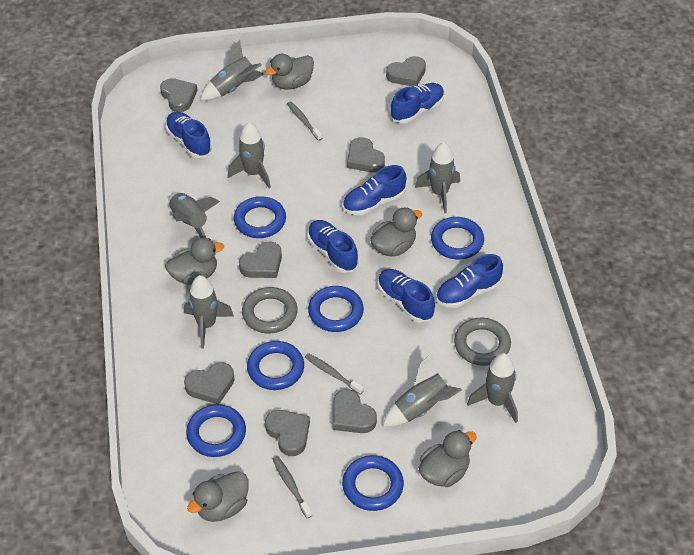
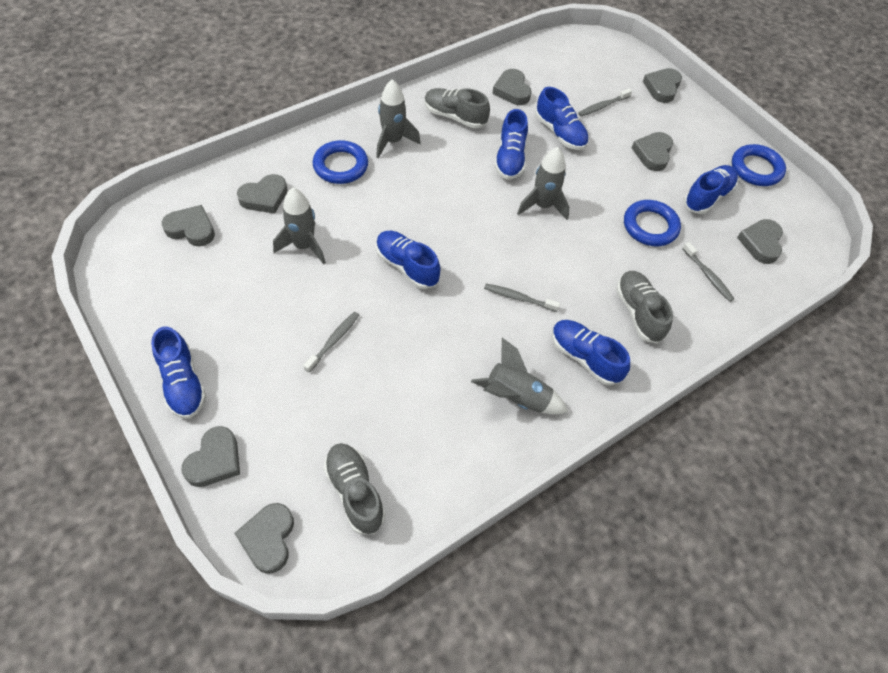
blue ring: 6 -> 3
grey duck: 5 -> 0
grey heart: 7 -> 8
grey ring: 2 -> 0
grey rocket: 7 -> 4
grey shoe: 0 -> 3
grey toothbrush: 3 -> 4

